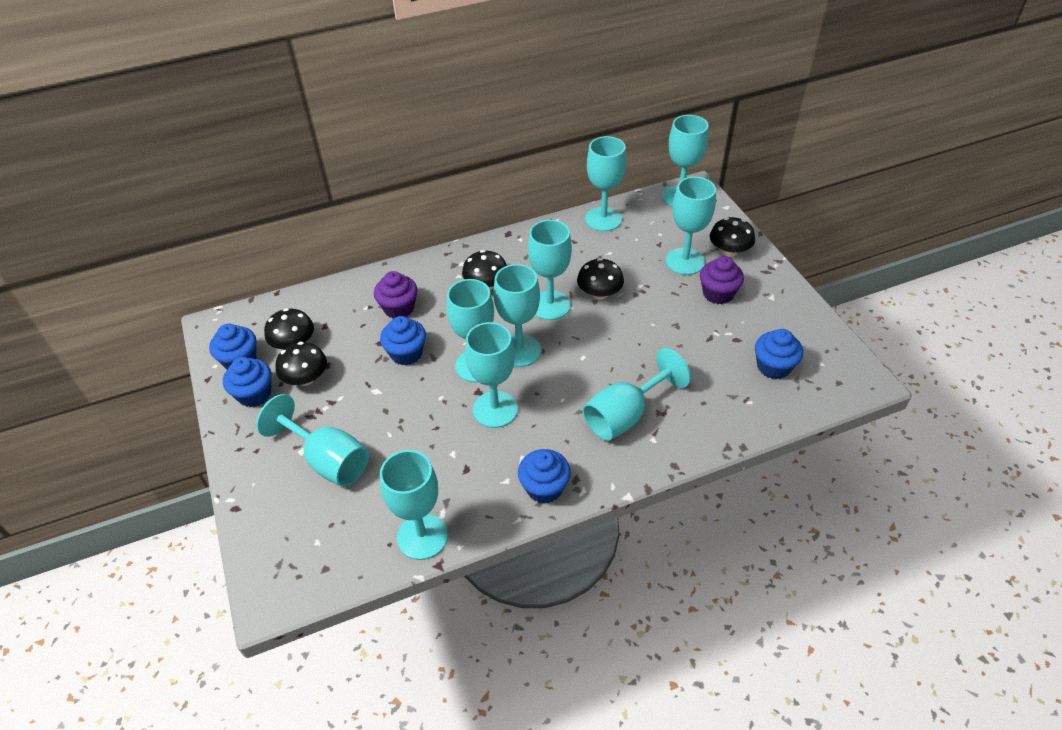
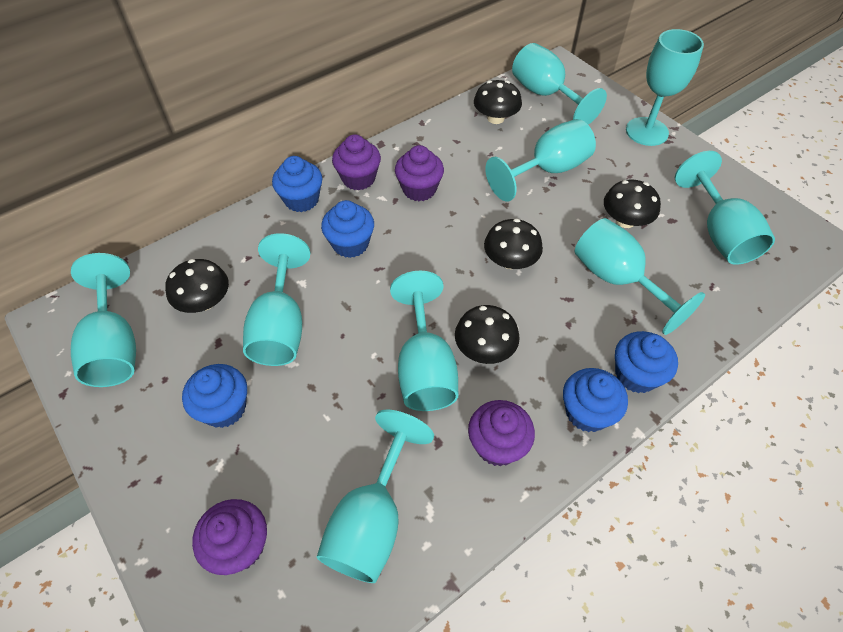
purple cupcake: 2 -> 4
turquoise goblet: 10 -> 9

